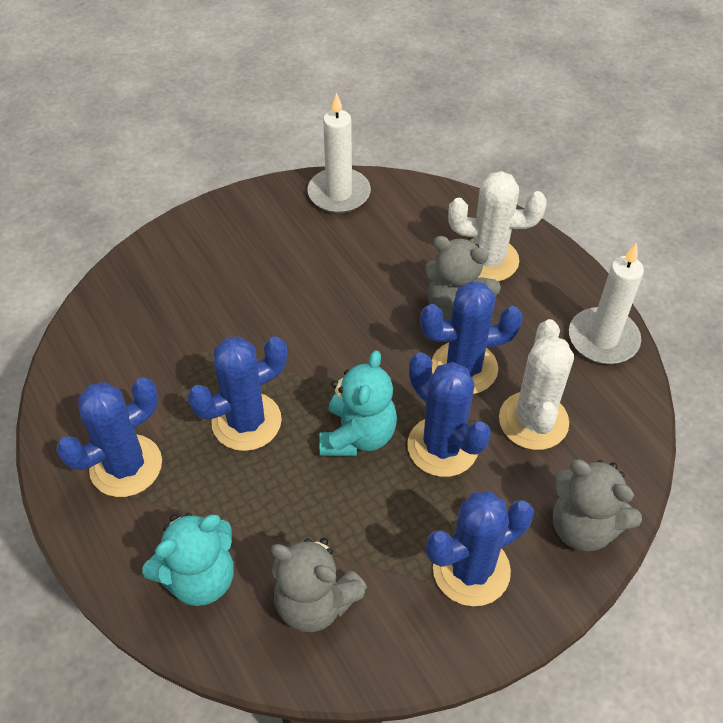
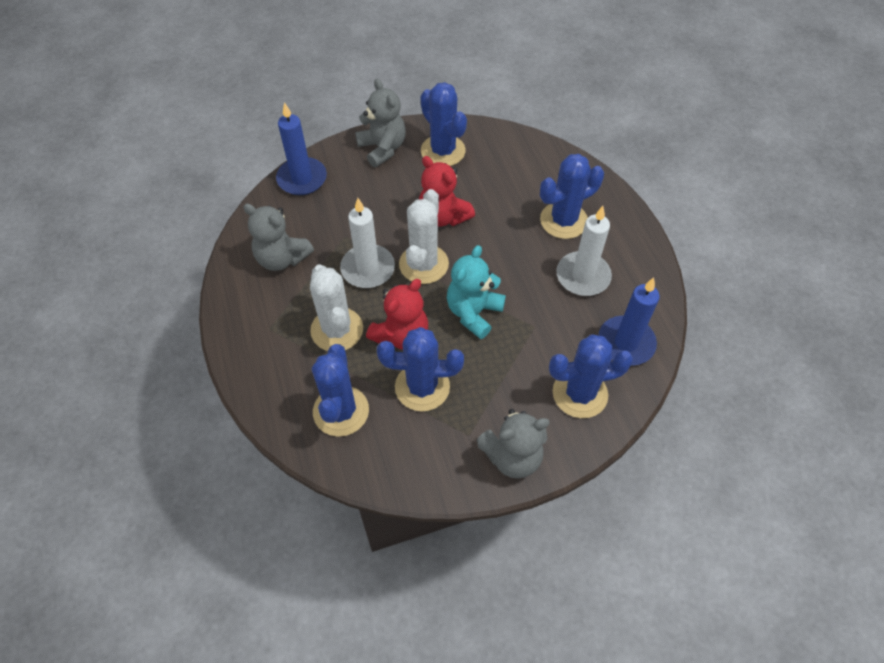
blue candle: 0 -> 2
red teddy bear: 0 -> 2
turquoise teddy bear: 2 -> 1

